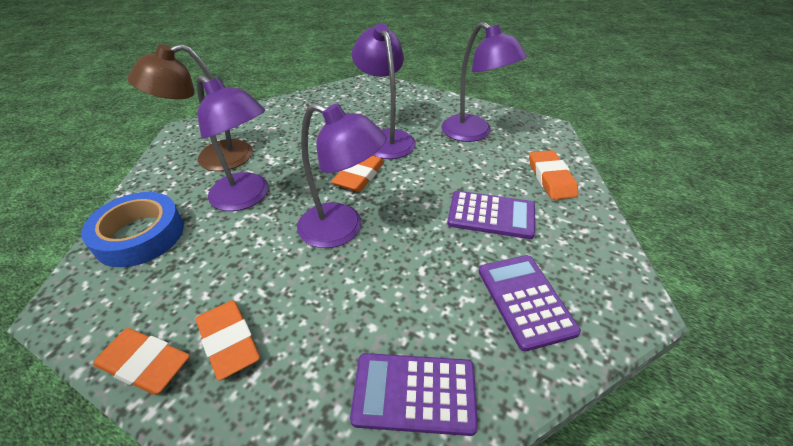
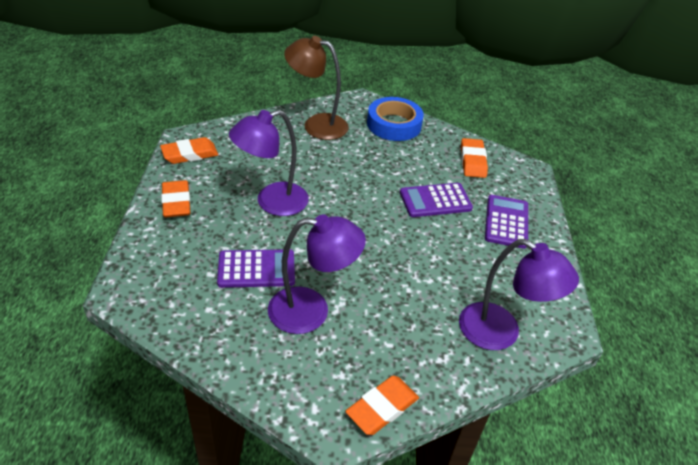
purple lamp: 4 -> 3

